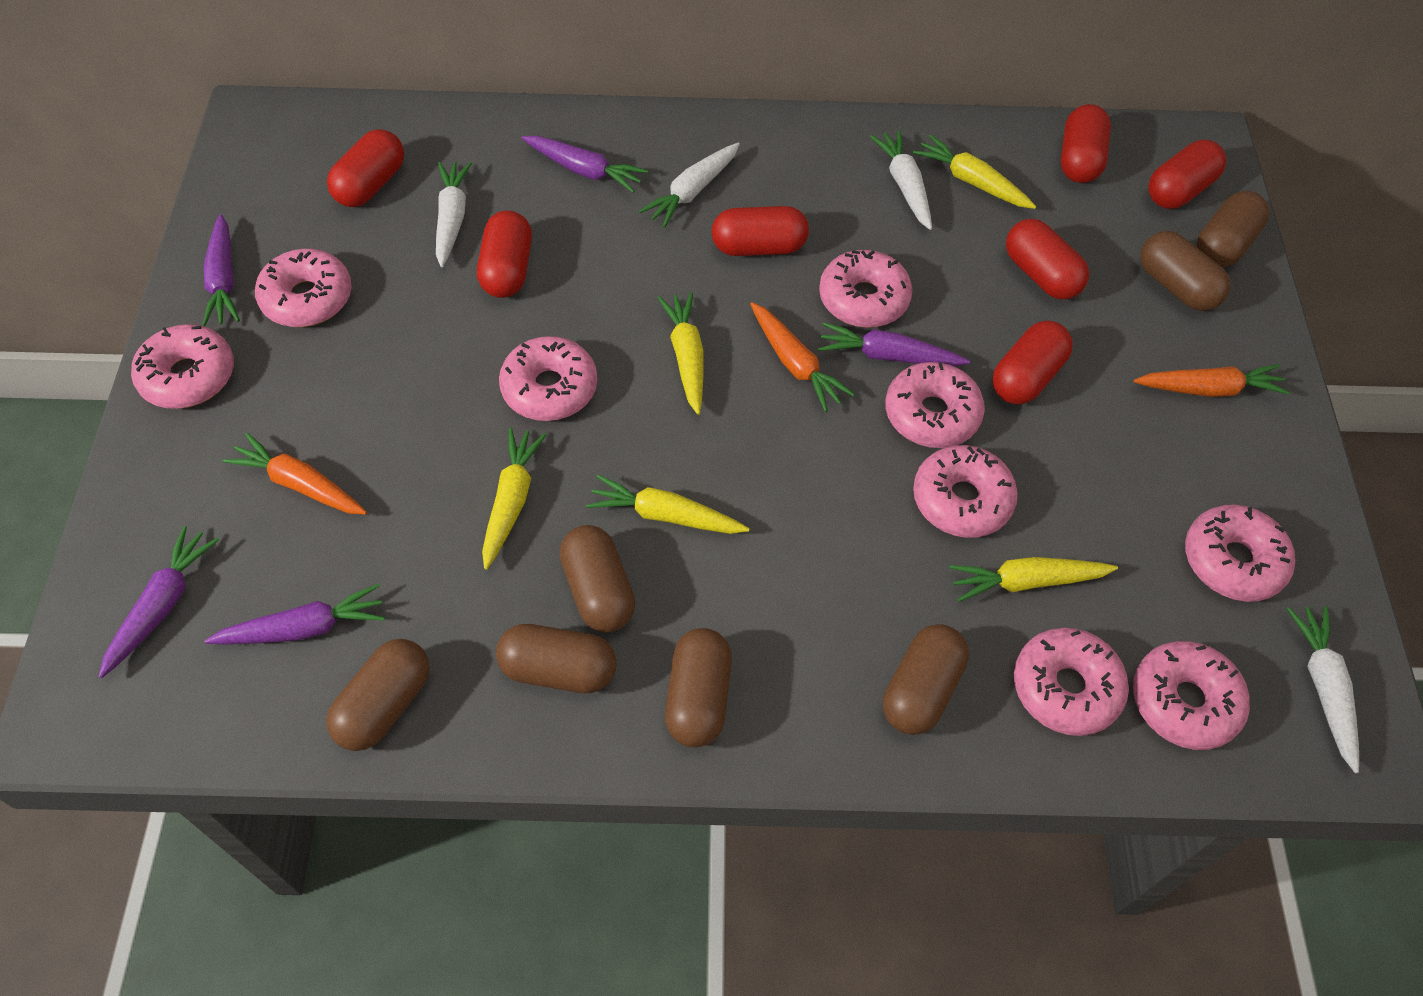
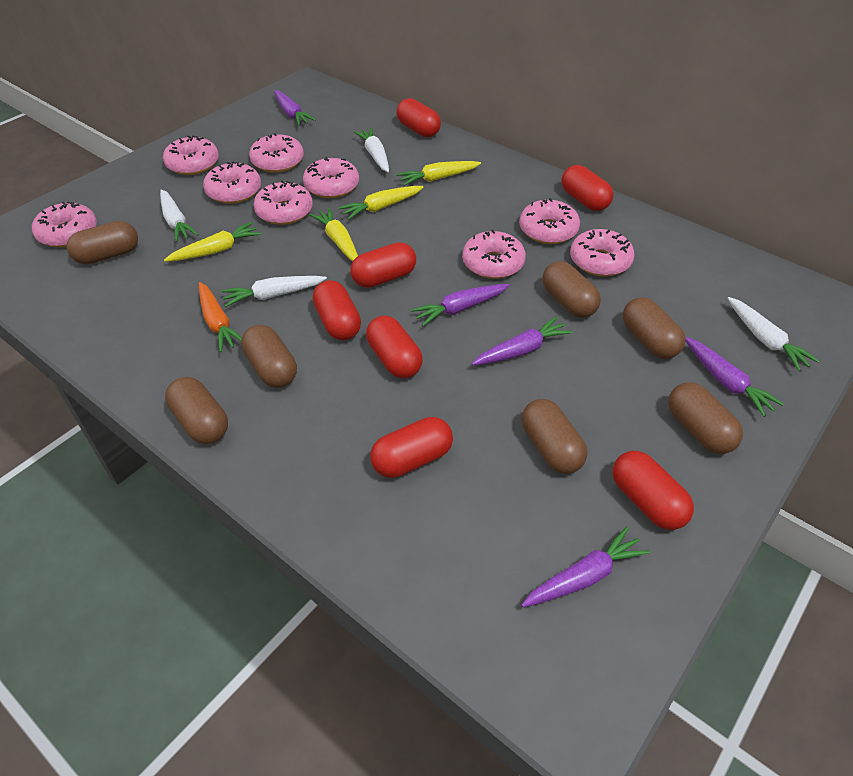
orange carrot: 3 -> 1
yellow carrot: 5 -> 4

